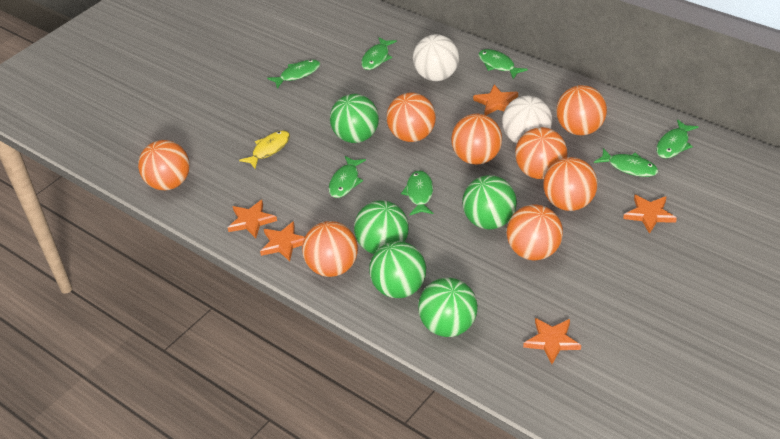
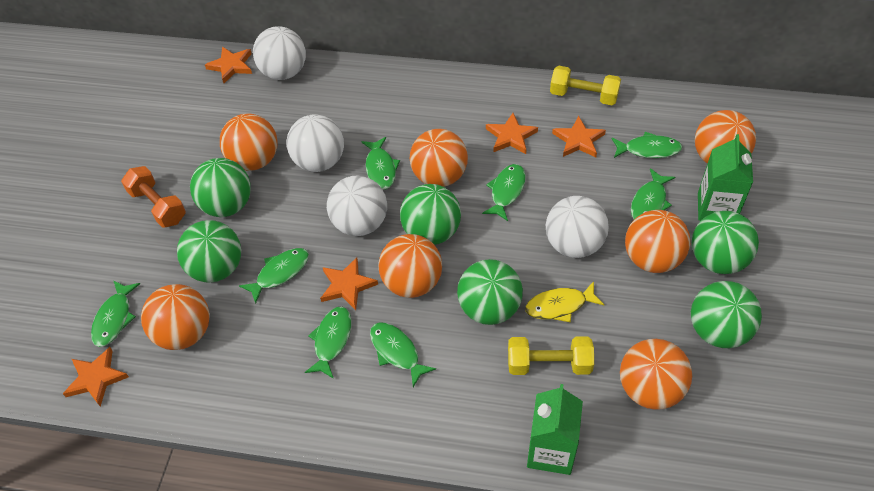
green ball: 5 -> 6
green carton: 0 -> 2
green fish: 7 -> 8
orange ball: 8 -> 7
orange dumbbell: 0 -> 1
white ball: 2 -> 4
yellow dumbbell: 0 -> 2

